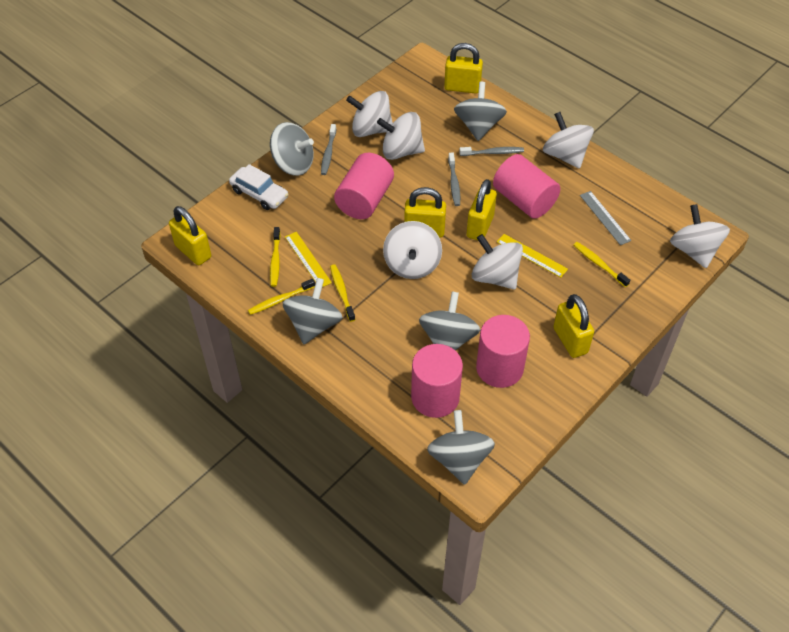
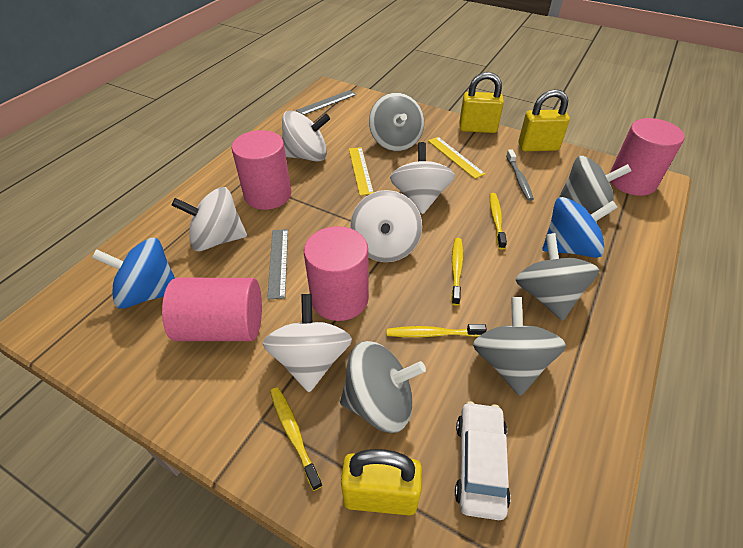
blue spinning top: 0 -> 2
grey ruler: 1 -> 2
grey toothbrush: 3 -> 1
white spinning top: 6 -> 5
yellow padlock: 5 -> 3

